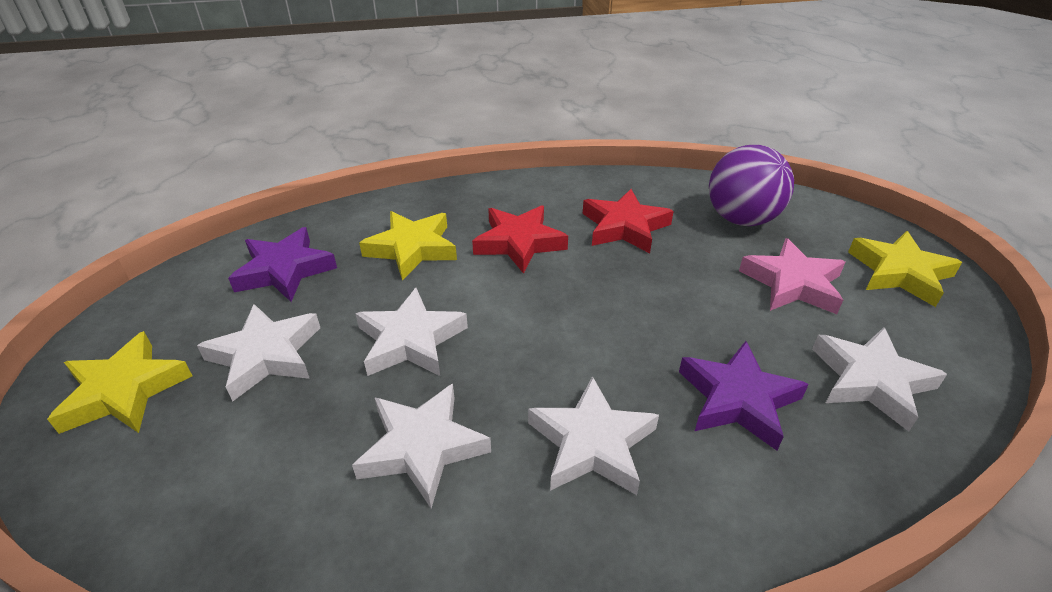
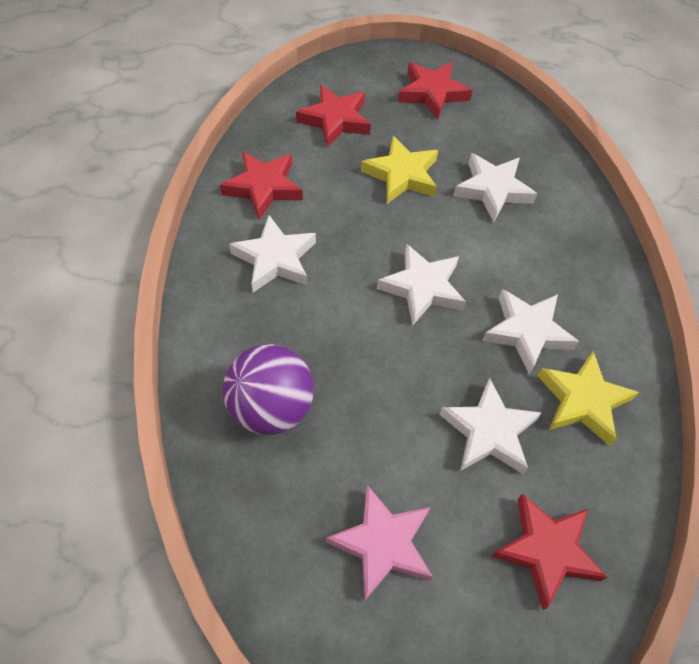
purple star: 2 -> 0
red star: 2 -> 4
yellow star: 3 -> 2

